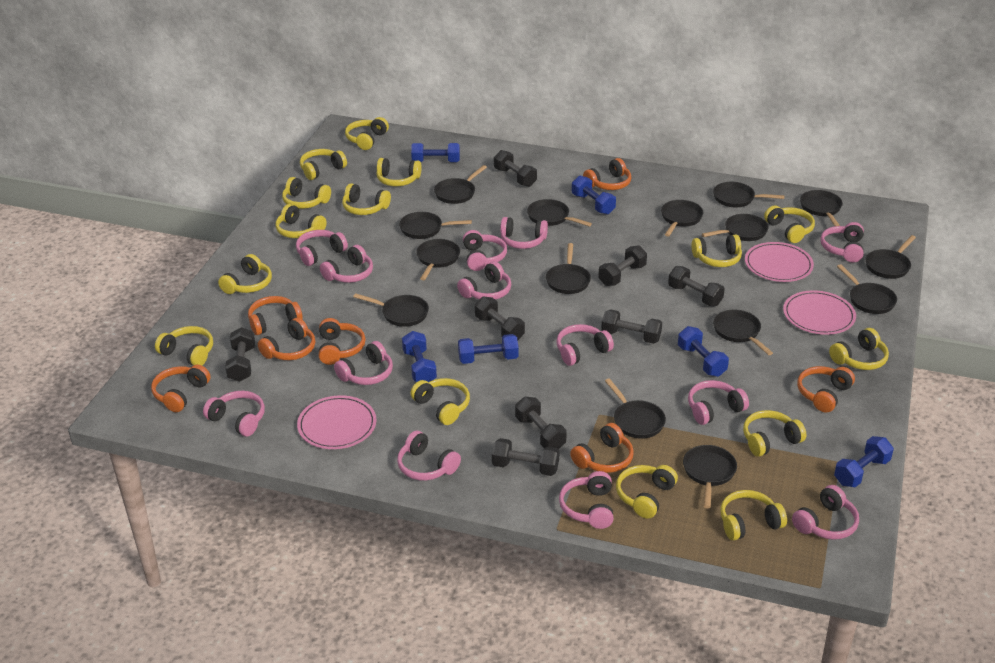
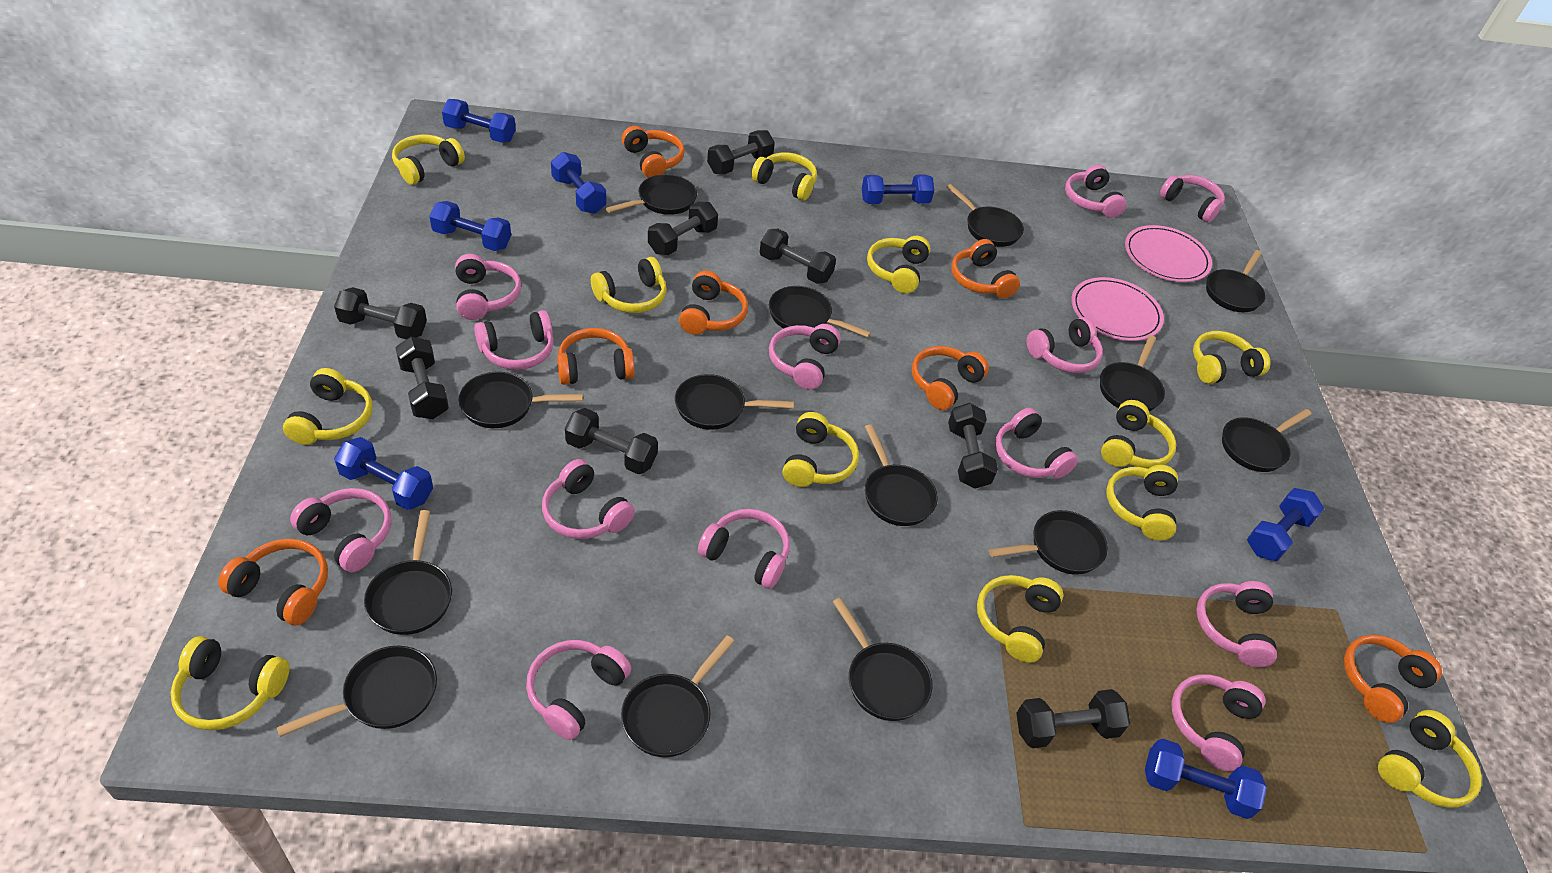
black pan: 15 -> 14
blue dumbbell: 6 -> 7
pink plate: 3 -> 2
yellow headphones: 15 -> 12

